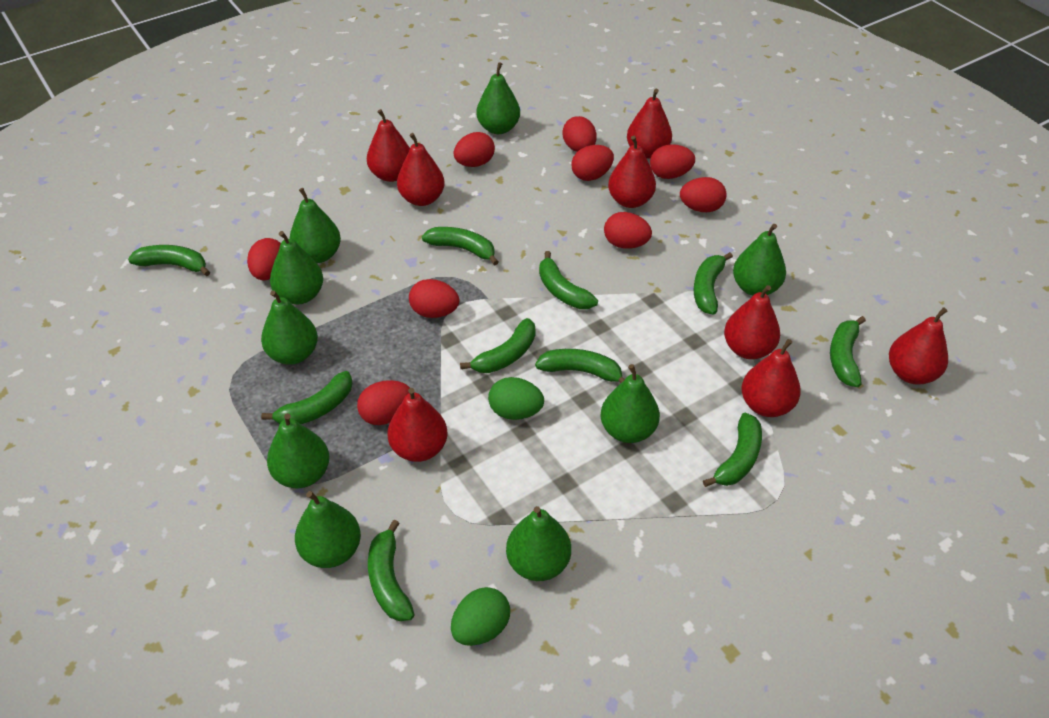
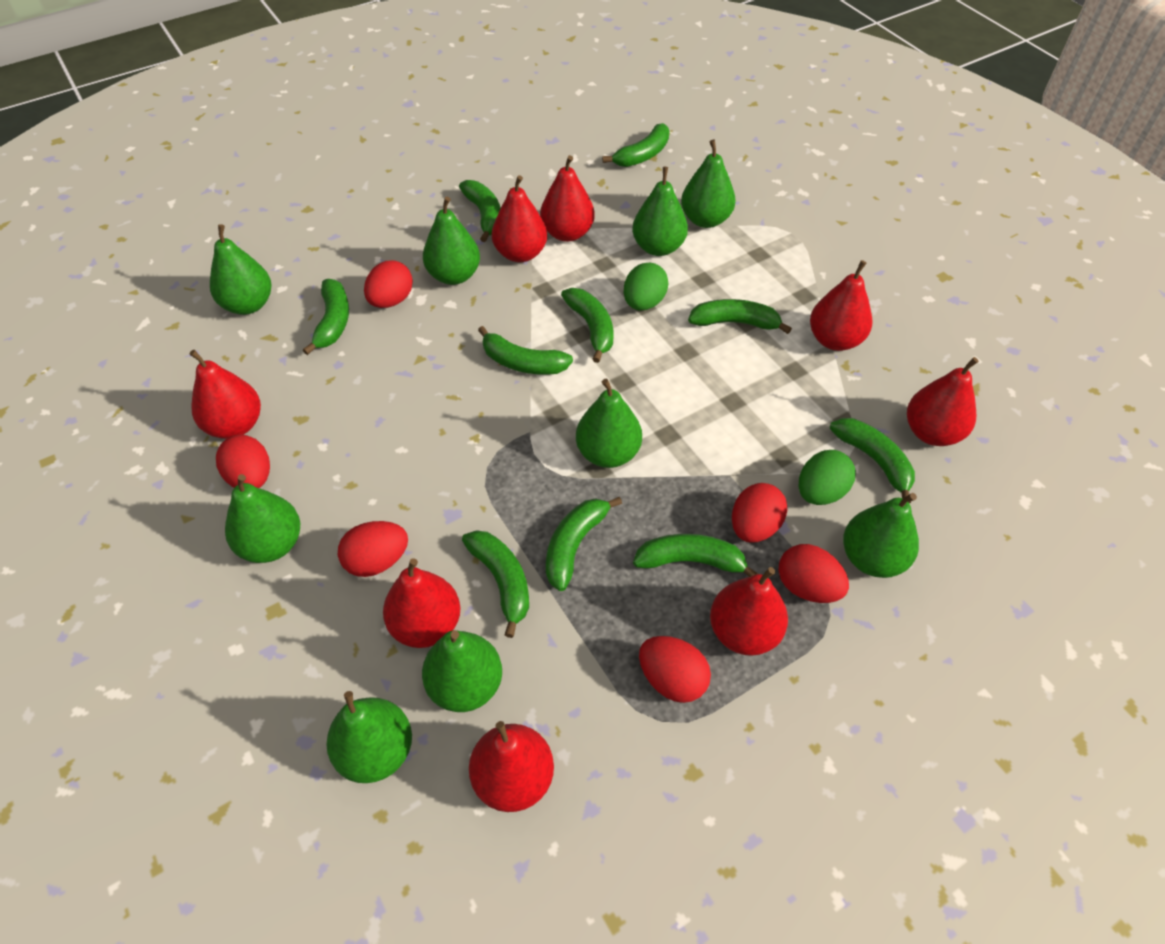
red egg: 9 -> 6

